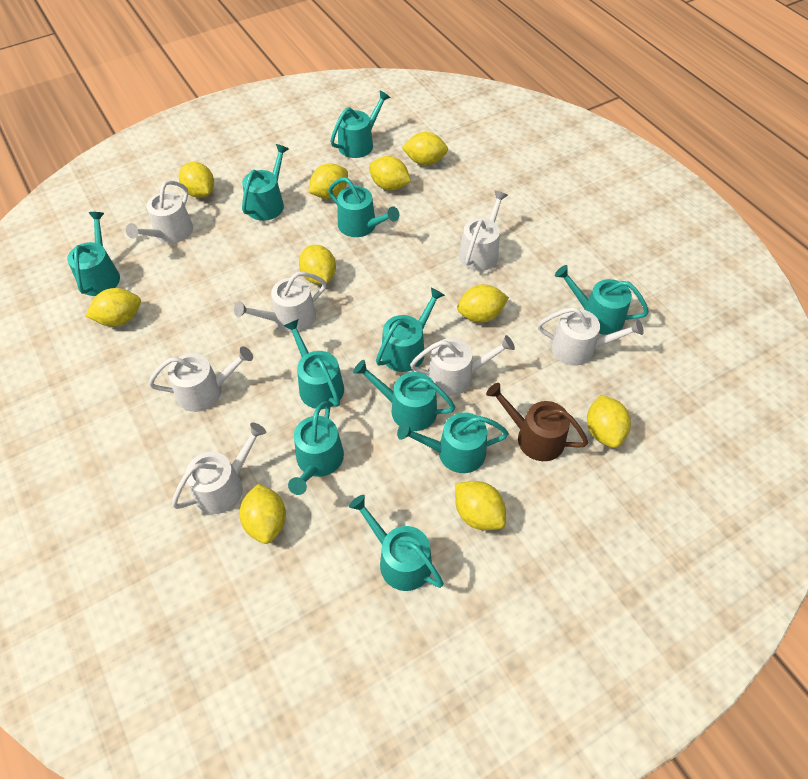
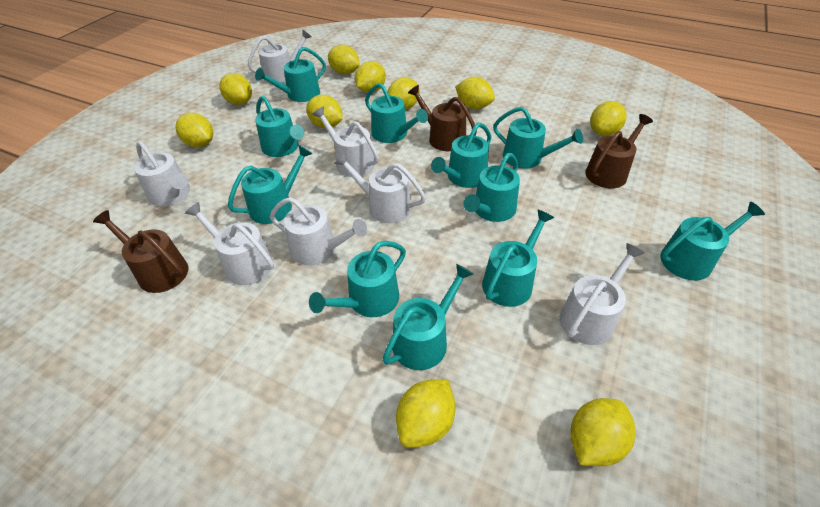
brown watering can: 1 -> 3

